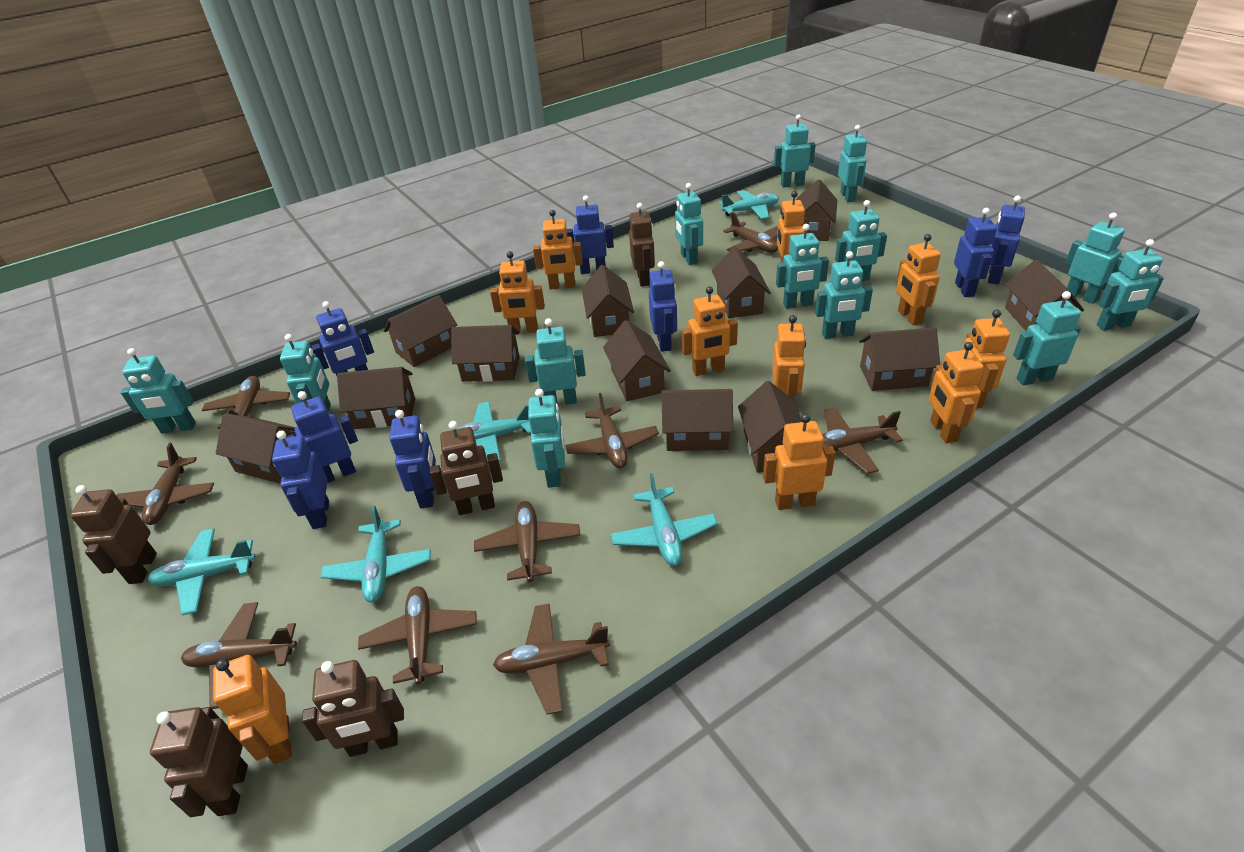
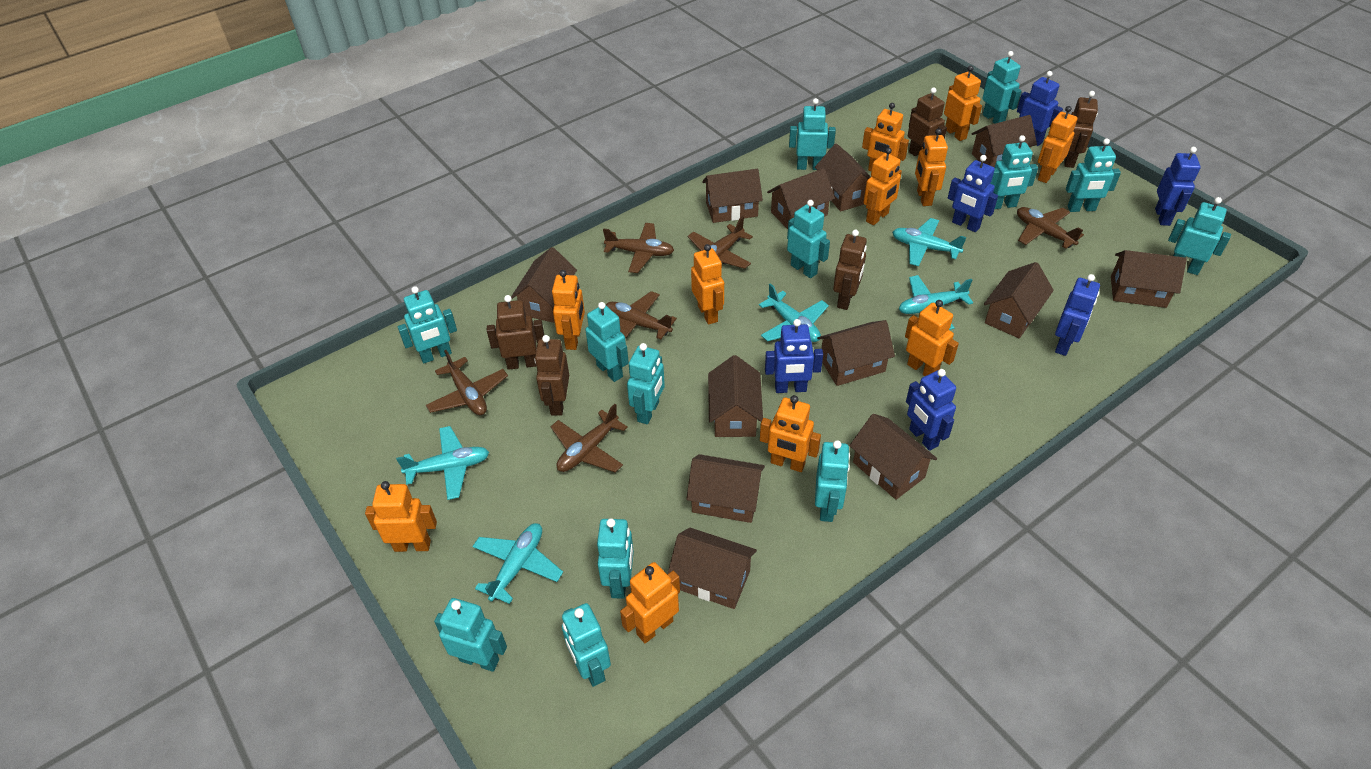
blue robot: 8 -> 6
brown plane: 9 -> 6
orange robot: 10 -> 11

